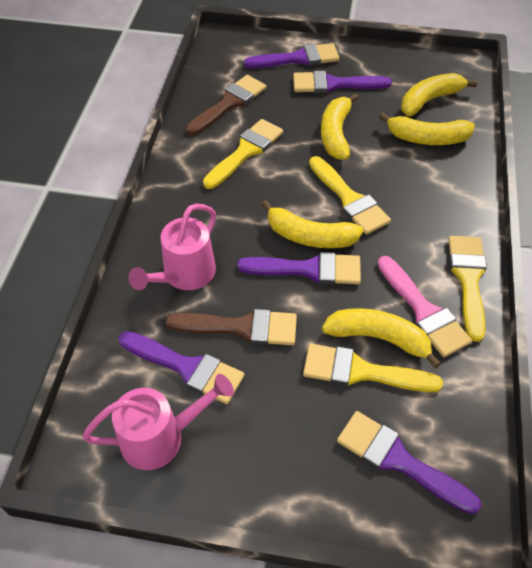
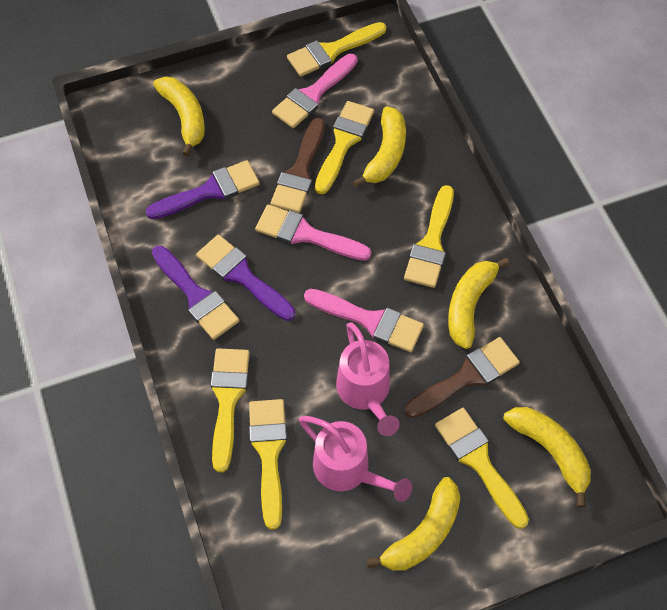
pink brush: 1 -> 3
purple brush: 5 -> 3
yellow brush: 4 -> 6

